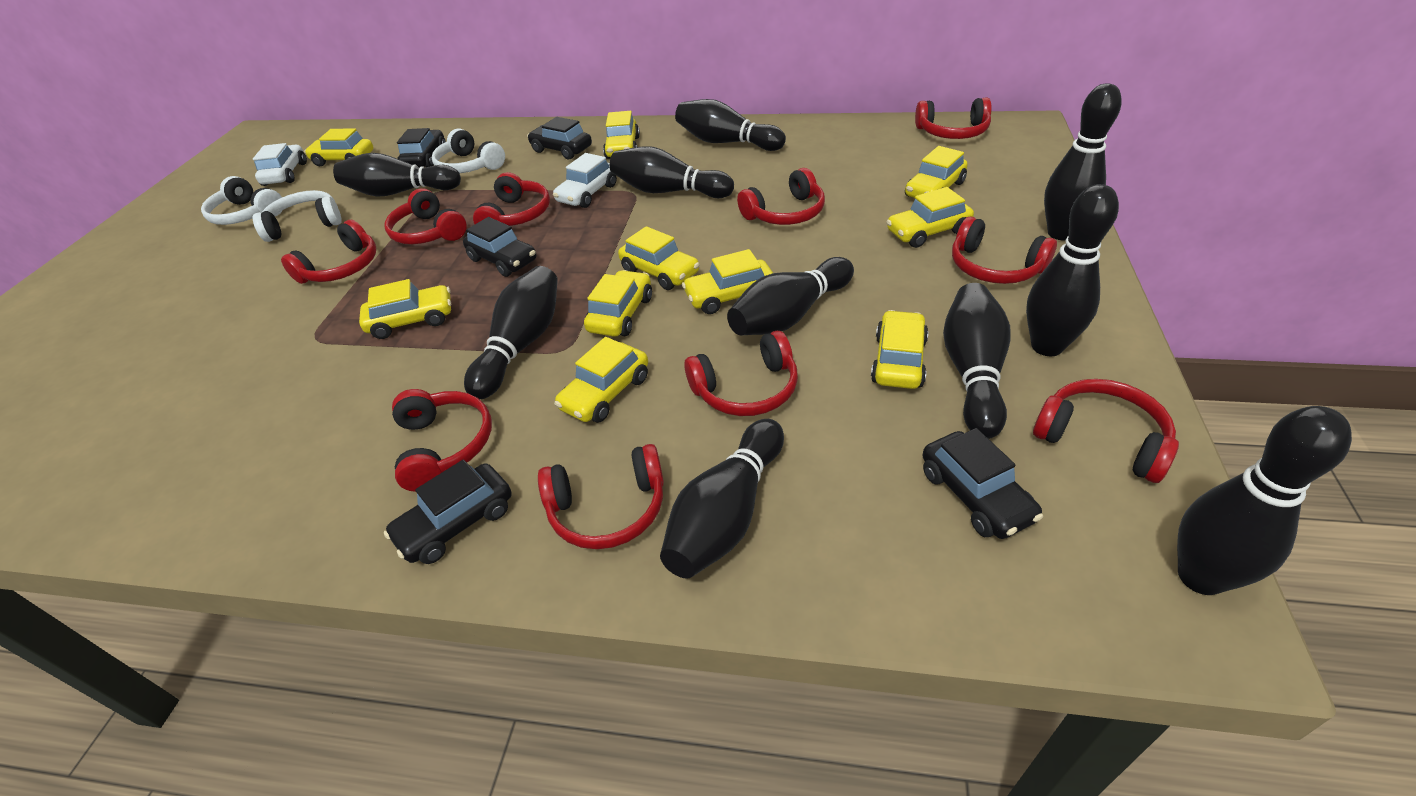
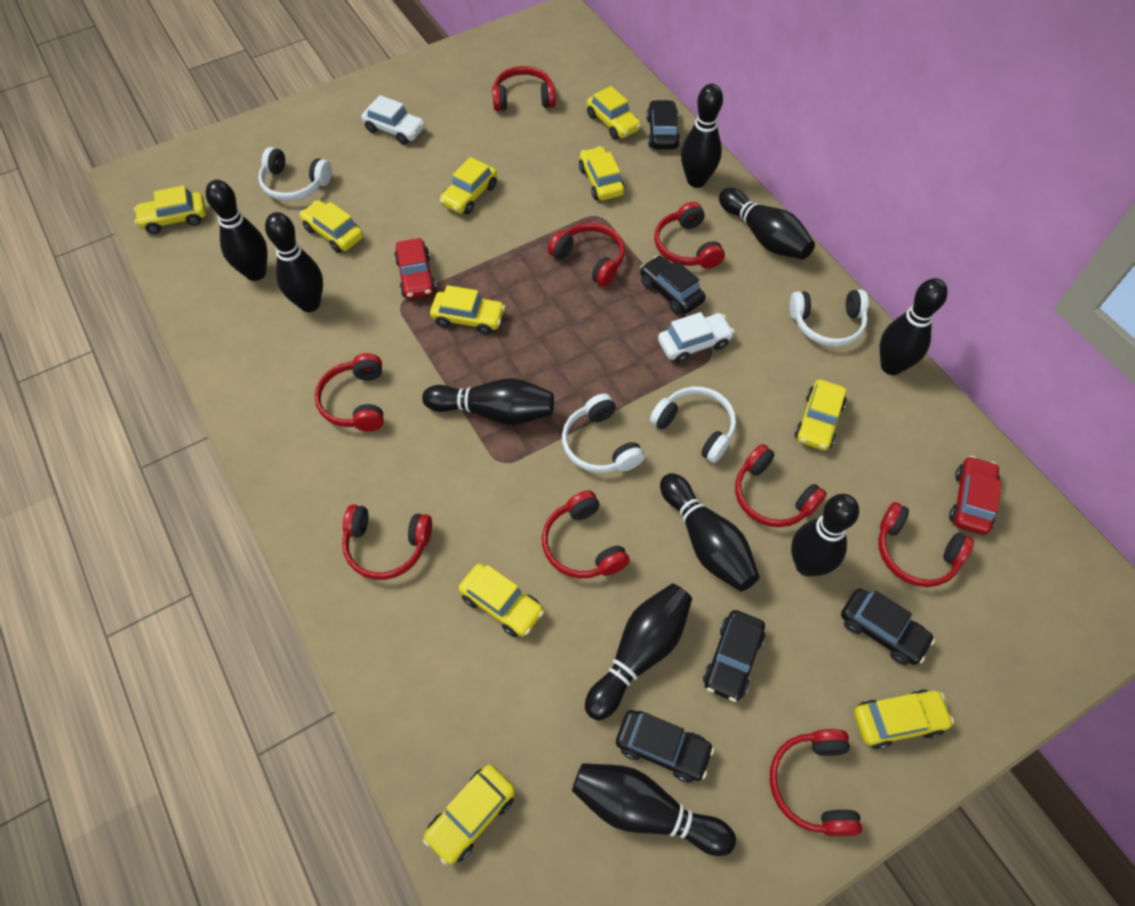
red car: 0 -> 2
red headphones: 10 -> 9
white headphones: 3 -> 4

